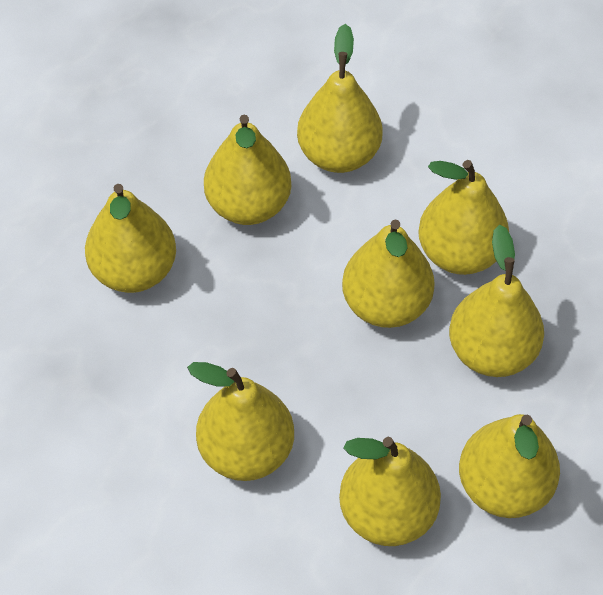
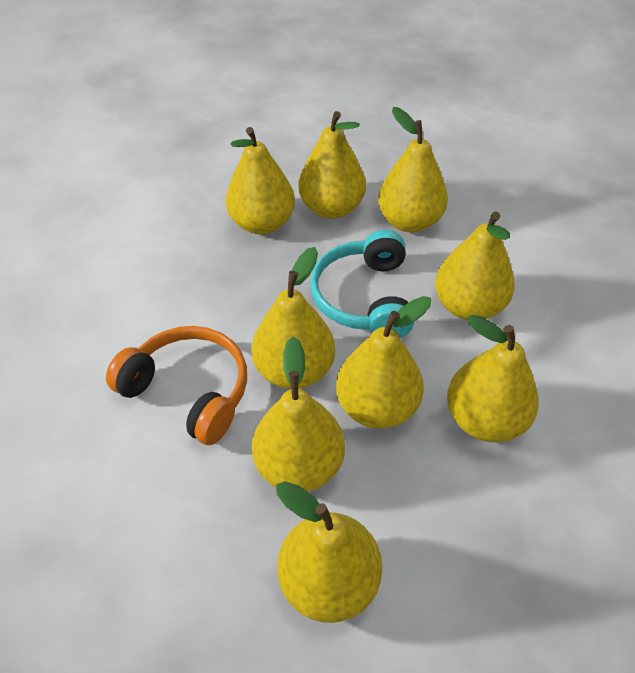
orange headphones: 0 -> 1
turquoise headphones: 0 -> 1

